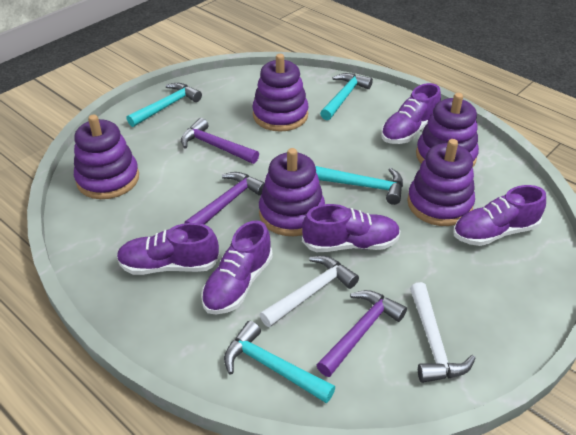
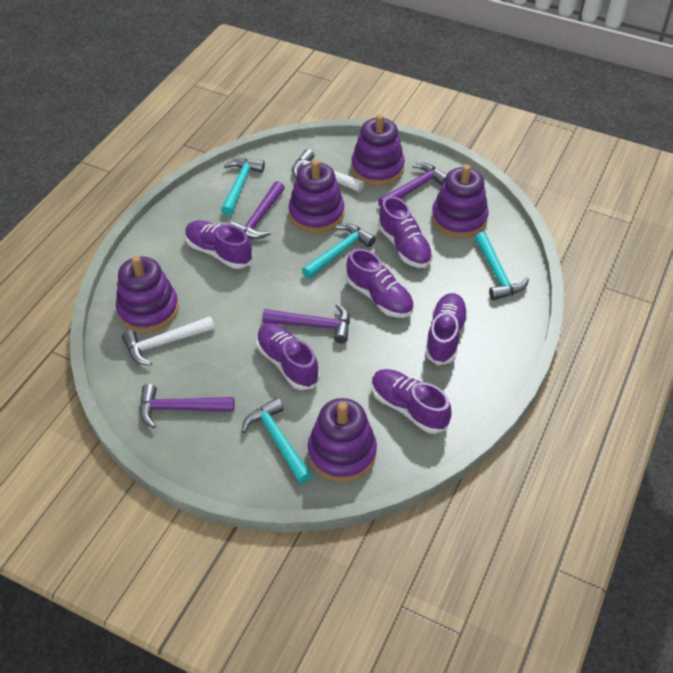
purple hammer: 3 -> 4
purple shoe: 5 -> 6

